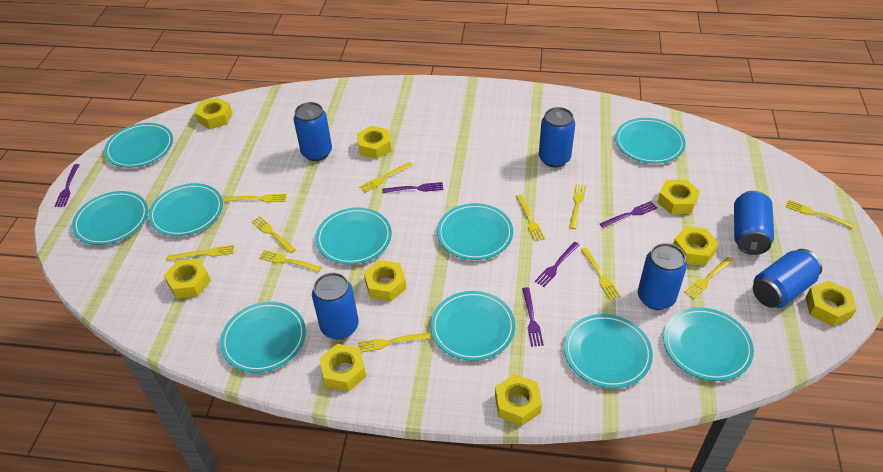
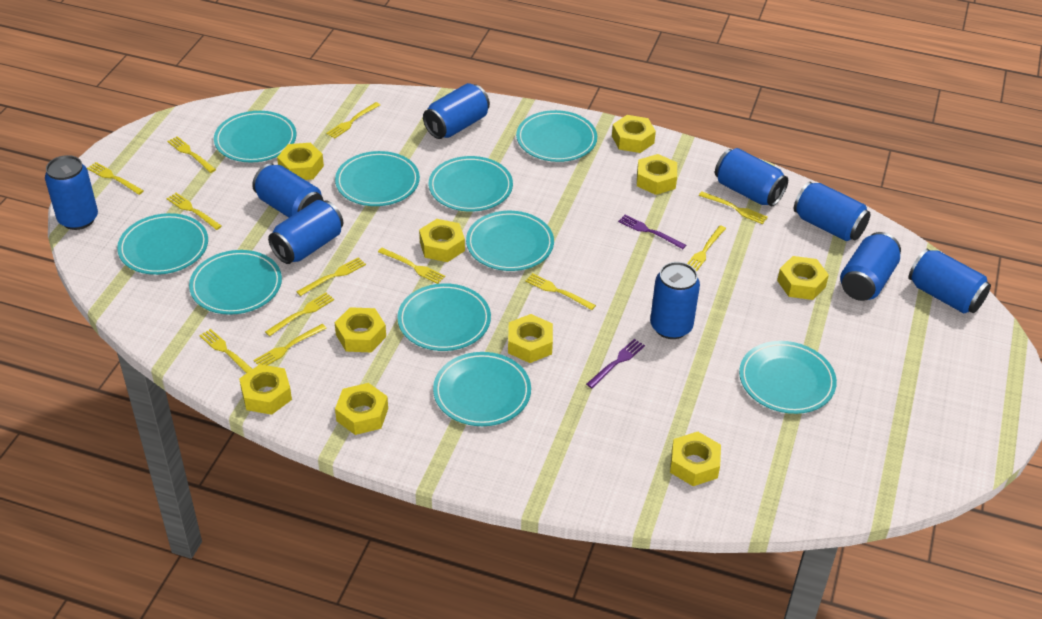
blue can: 6 -> 9
purple fork: 5 -> 2
yellow fork: 11 -> 12
yellow nut: 9 -> 10

